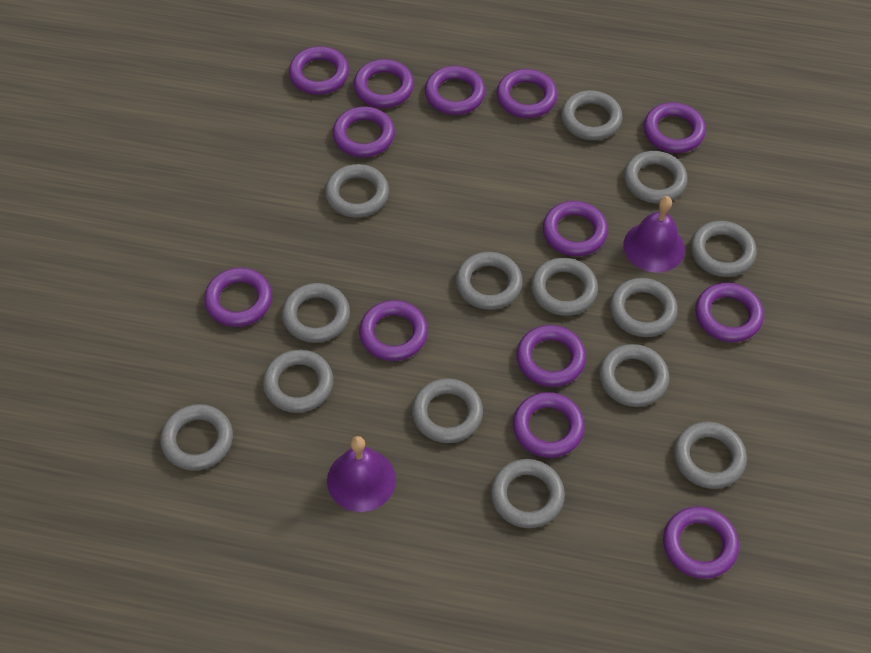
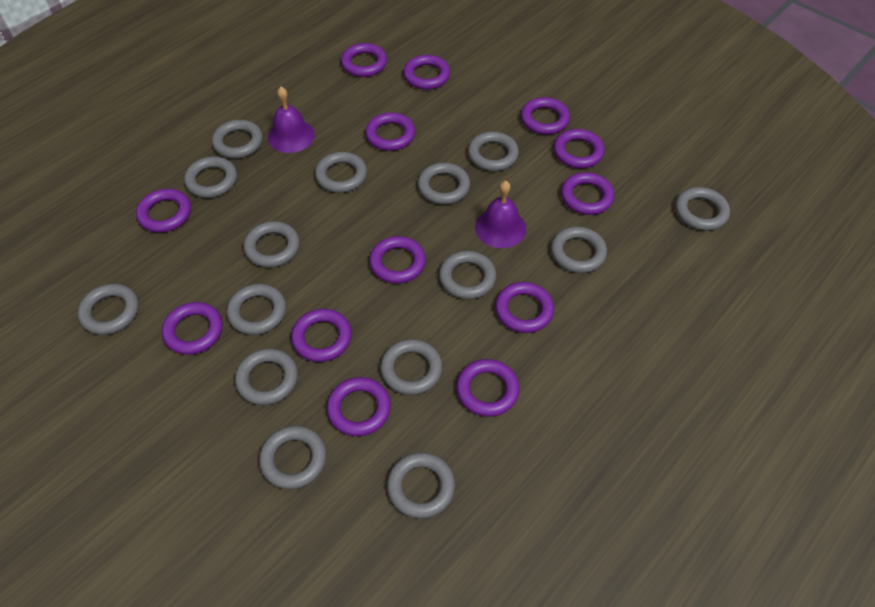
grey ring: 14 -> 15

